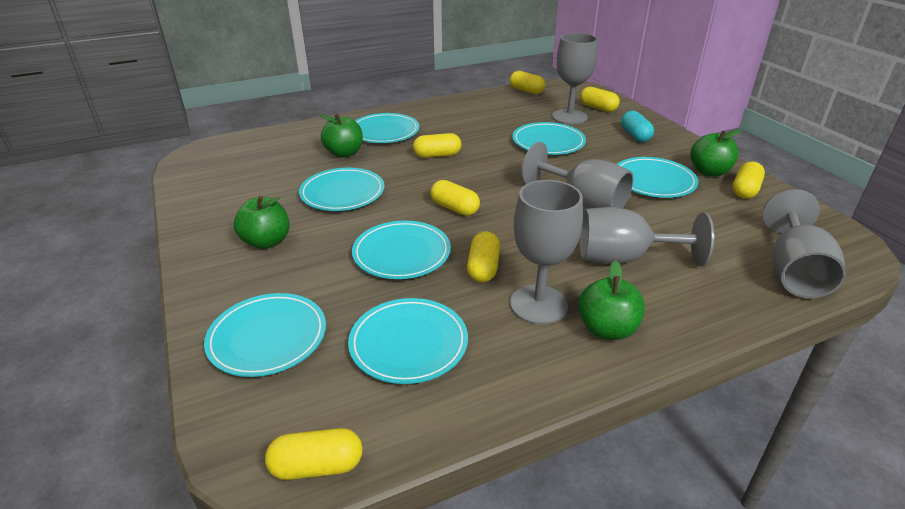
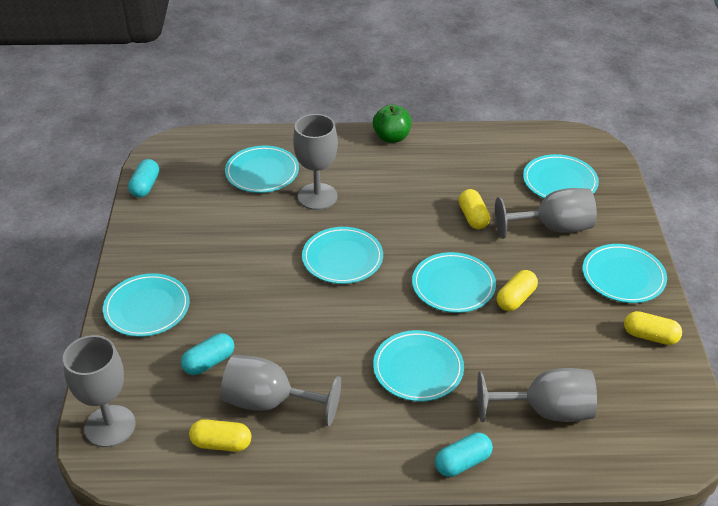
green apple: 4 -> 1
turquoise capsule: 1 -> 3
yellow capsule: 7 -> 4

